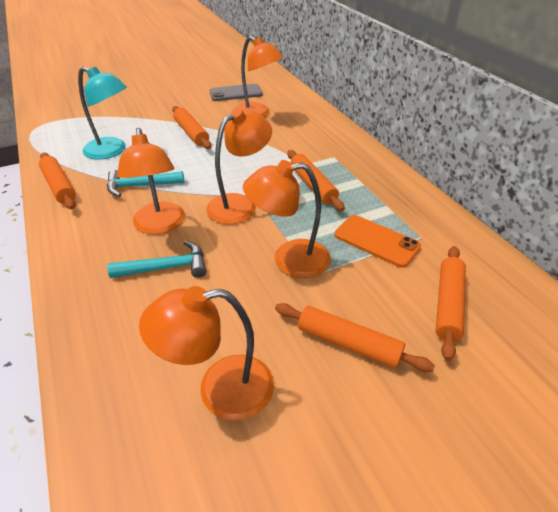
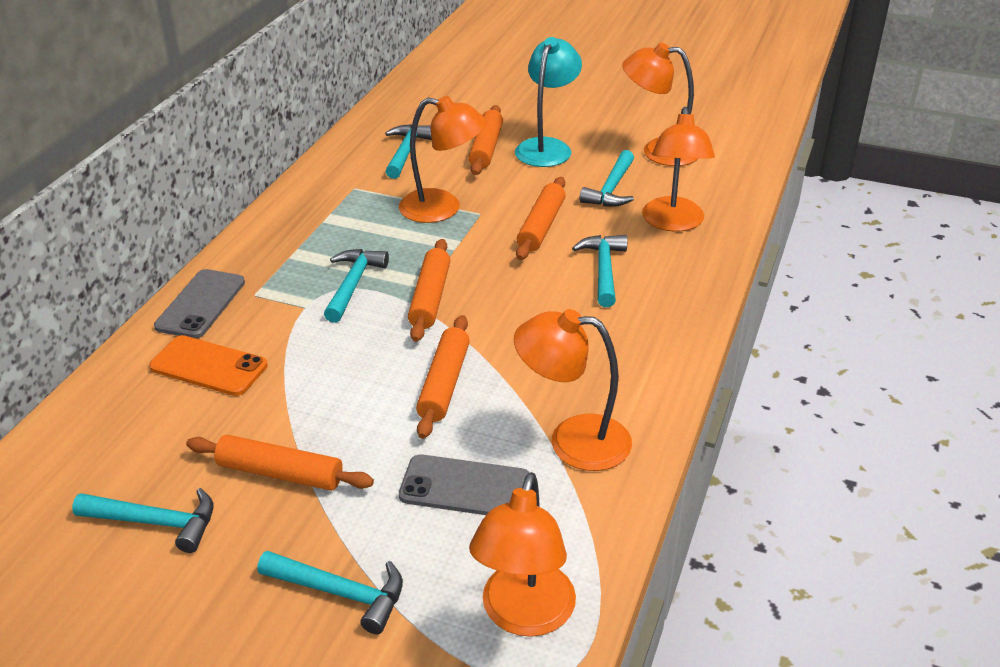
grey phone: 1 -> 2
turquoise hammer: 2 -> 6

